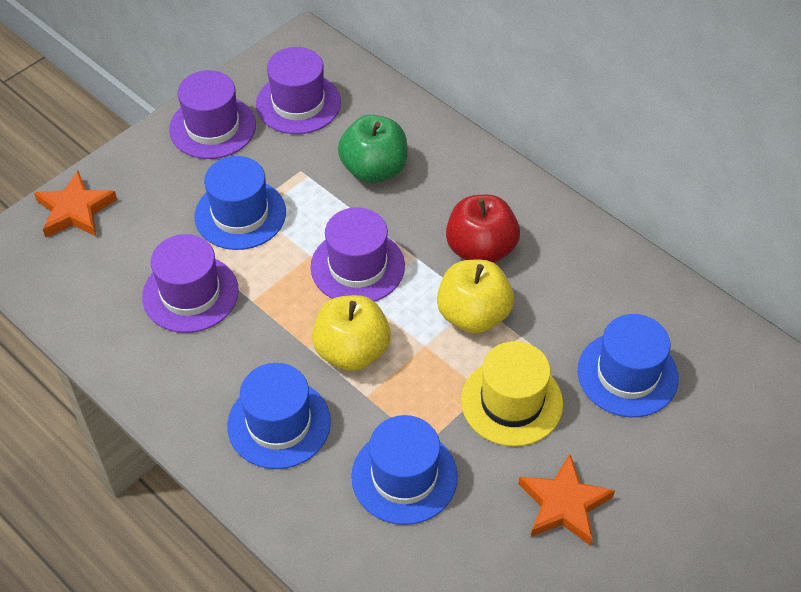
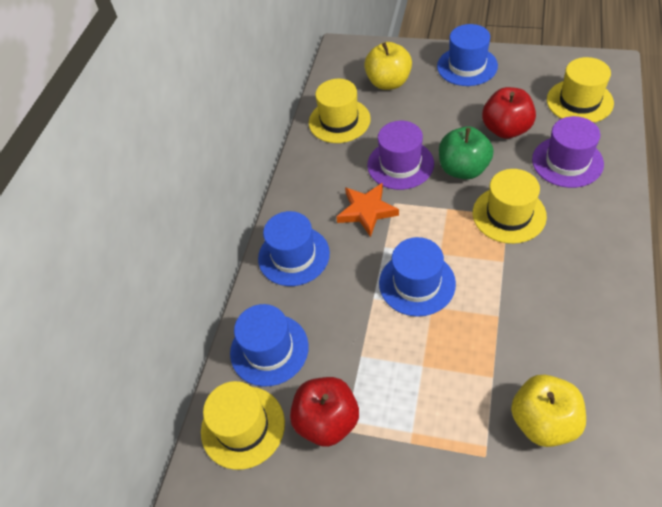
orange star: 2 -> 1
purple hat: 4 -> 2
red apple: 1 -> 2
yellow hat: 1 -> 4

